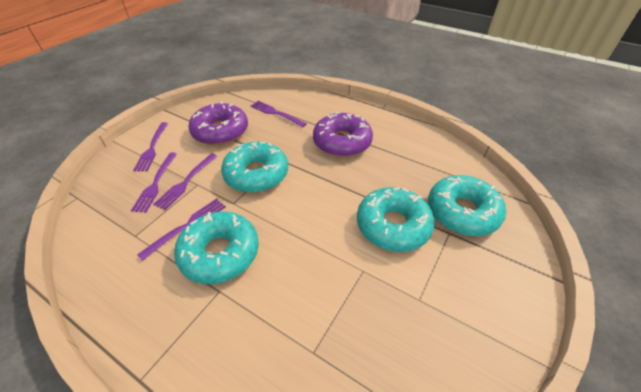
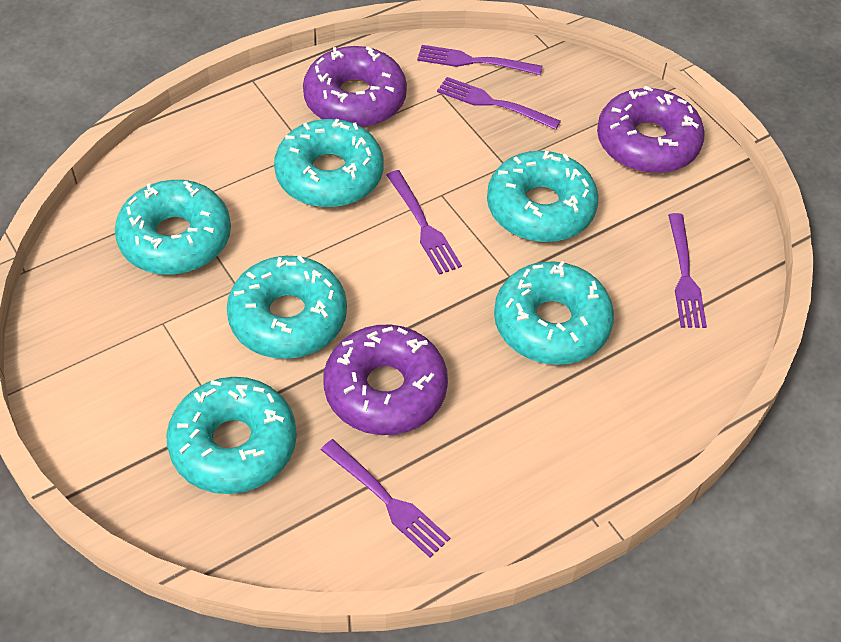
purple donut: 2 -> 3
turquoise donut: 4 -> 6

